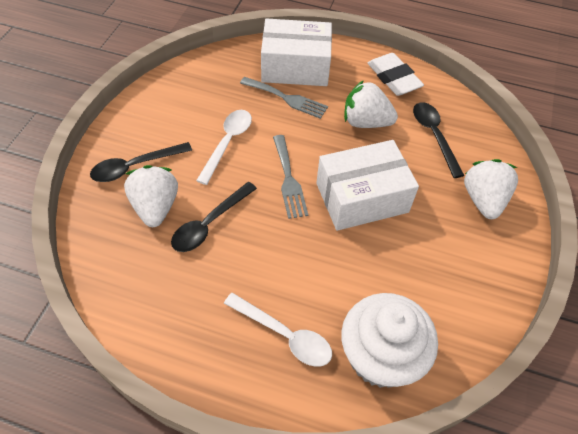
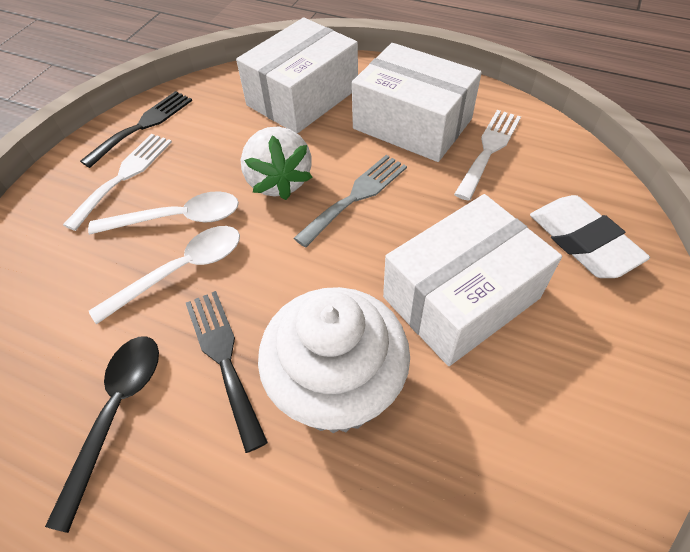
black fork: 0 -> 2
black spoon: 3 -> 1
grey fork: 2 -> 1
white box: 2 -> 3
white fork: 0 -> 2
white strawberry: 3 -> 1

